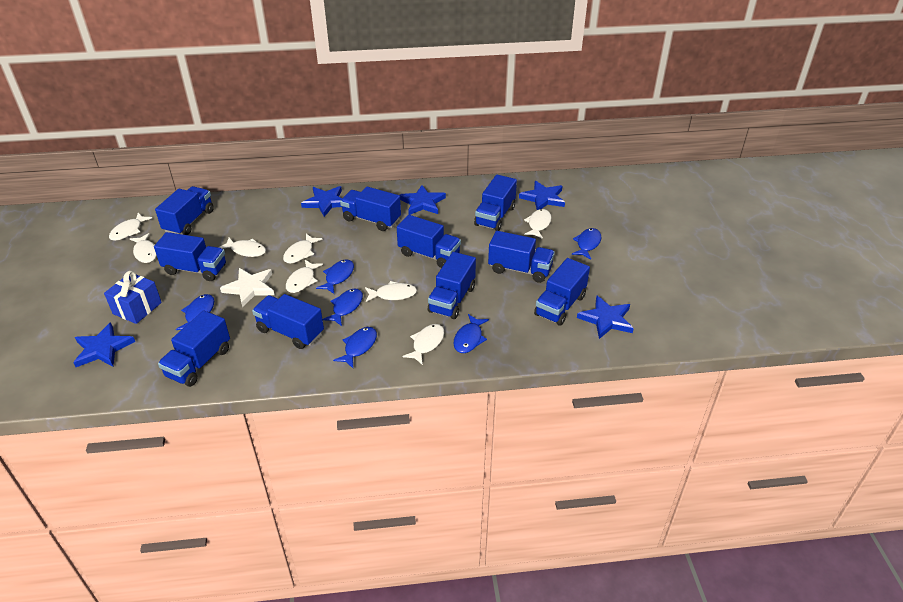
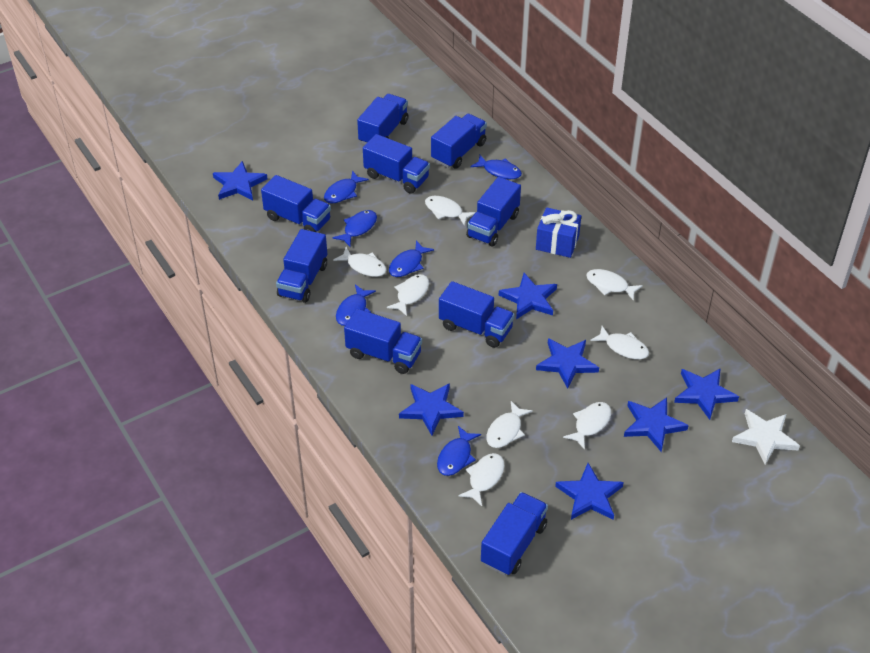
blue star: 5 -> 7
blue truck: 10 -> 9

